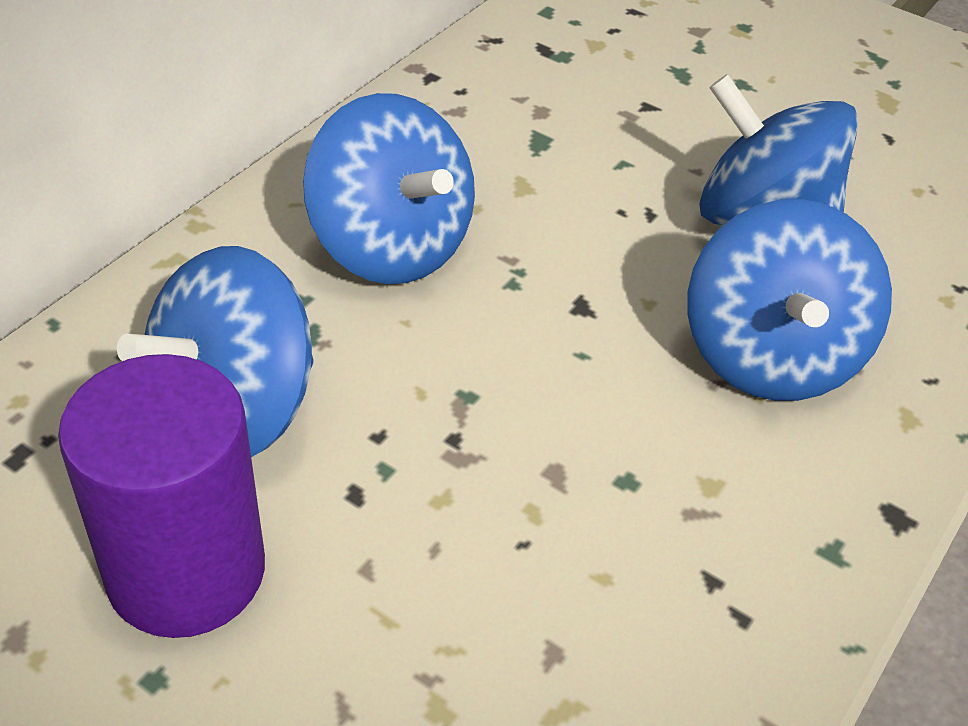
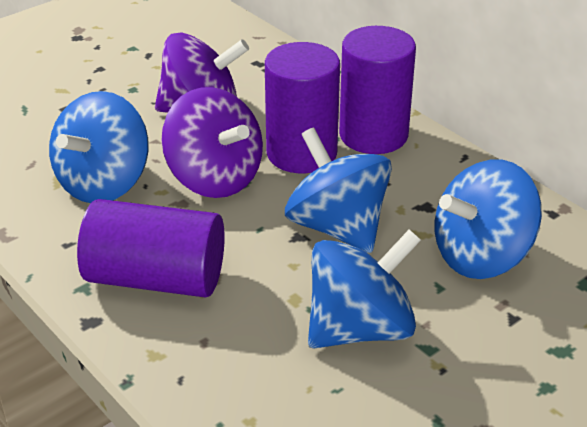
purple cylinder: 1 -> 3
purple spinning top: 0 -> 2

